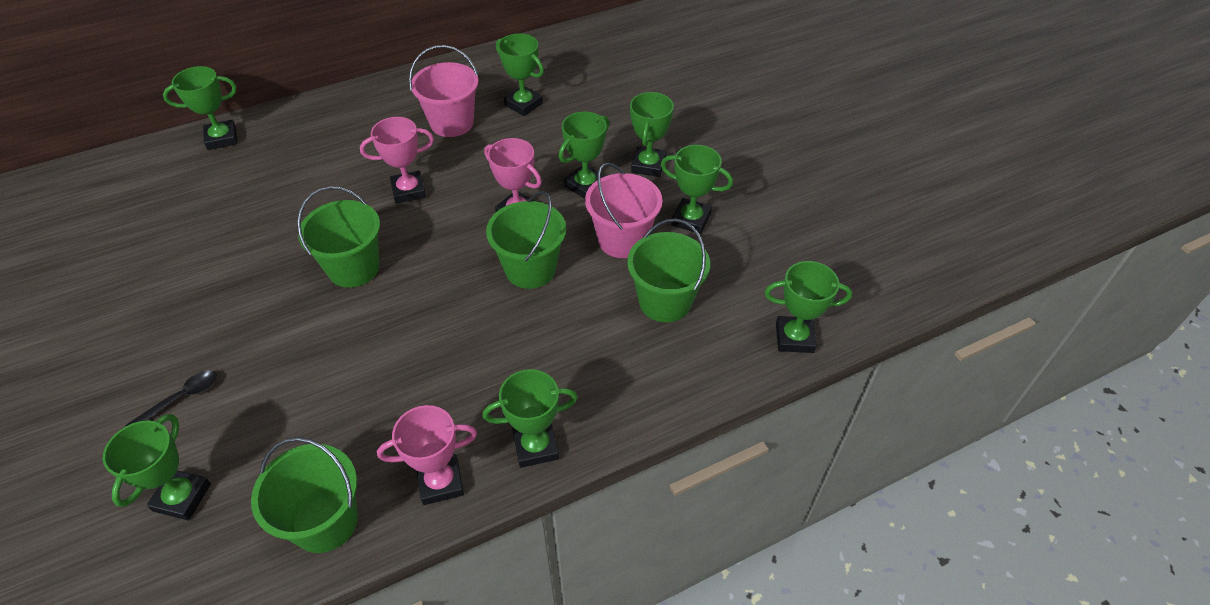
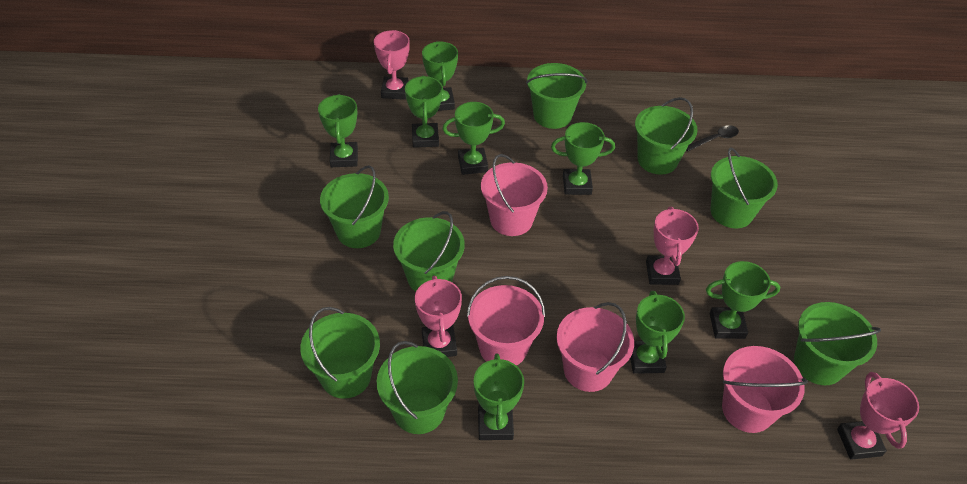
green bucket: 4 -> 8
pink bucket: 2 -> 4
pink trophy: 3 -> 4

